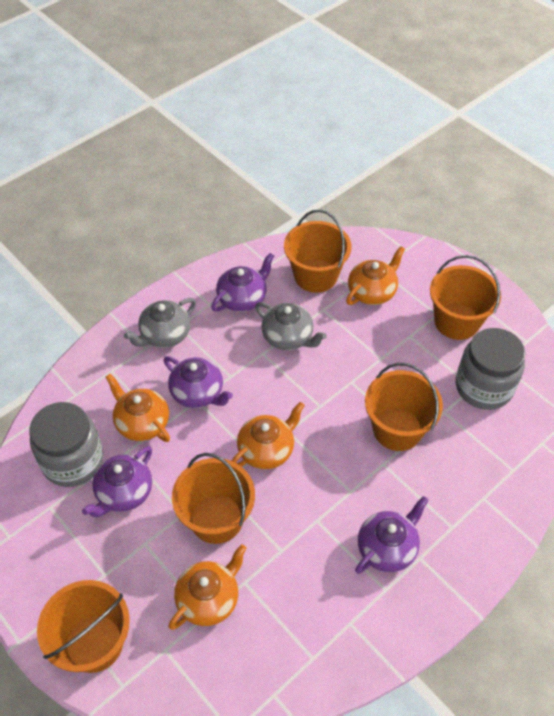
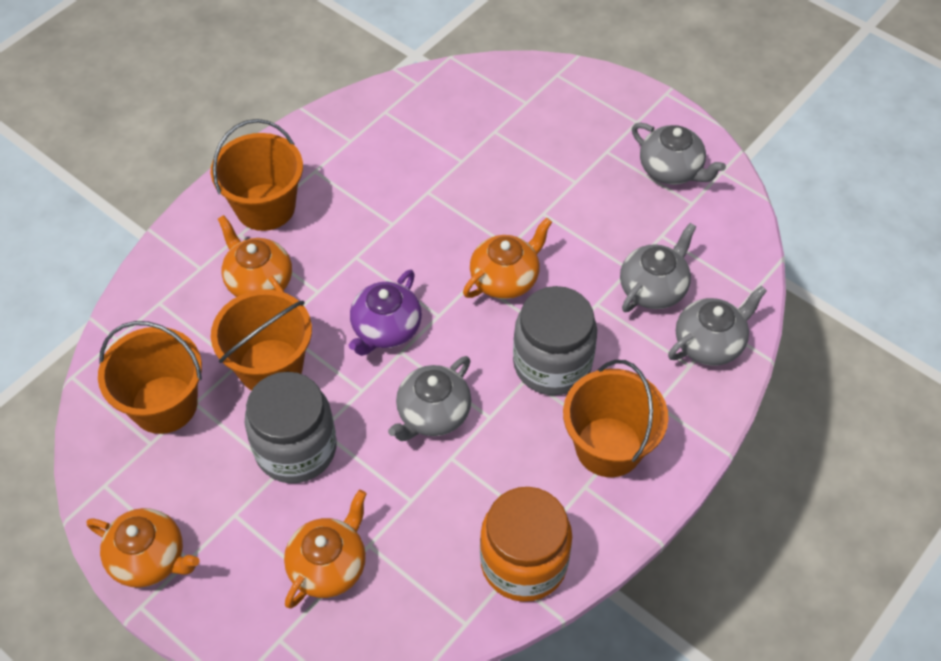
grey teapot: 2 -> 4
orange bucket: 5 -> 4
orange jar: 0 -> 1
purple teapot: 4 -> 1

